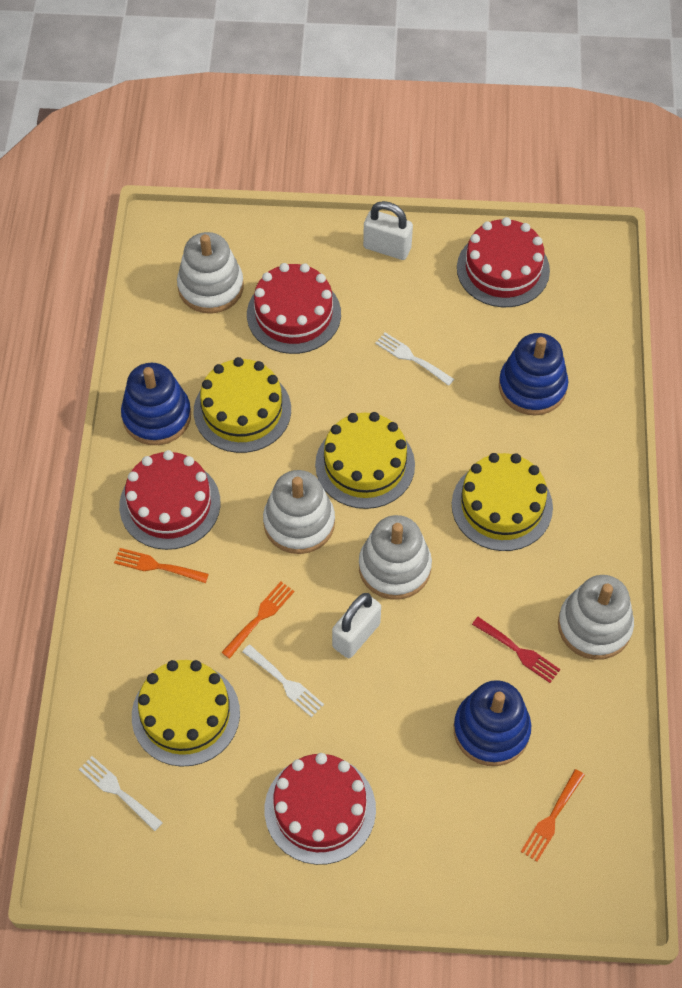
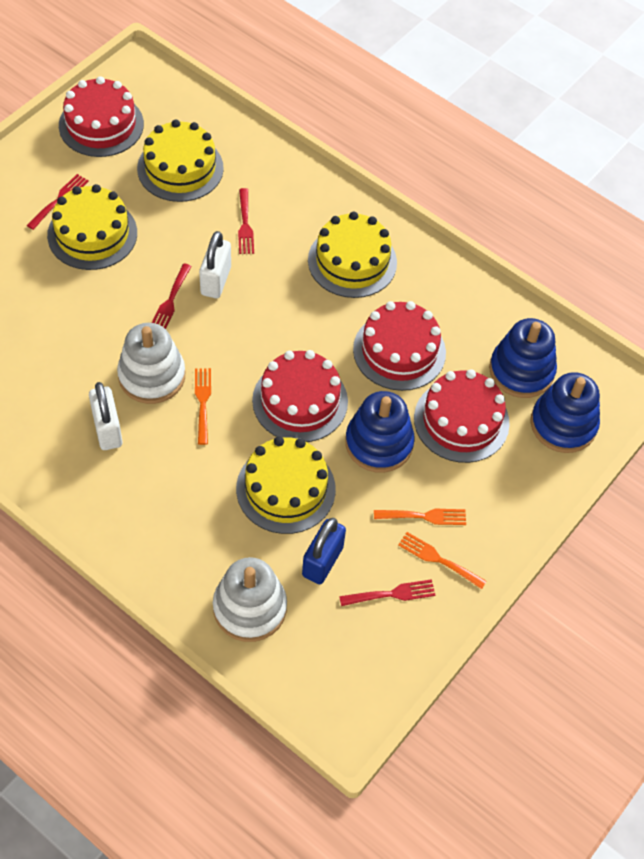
blue padlock: 0 -> 1
red fork: 1 -> 4
white fork: 3 -> 0
white stacking toy: 4 -> 2

